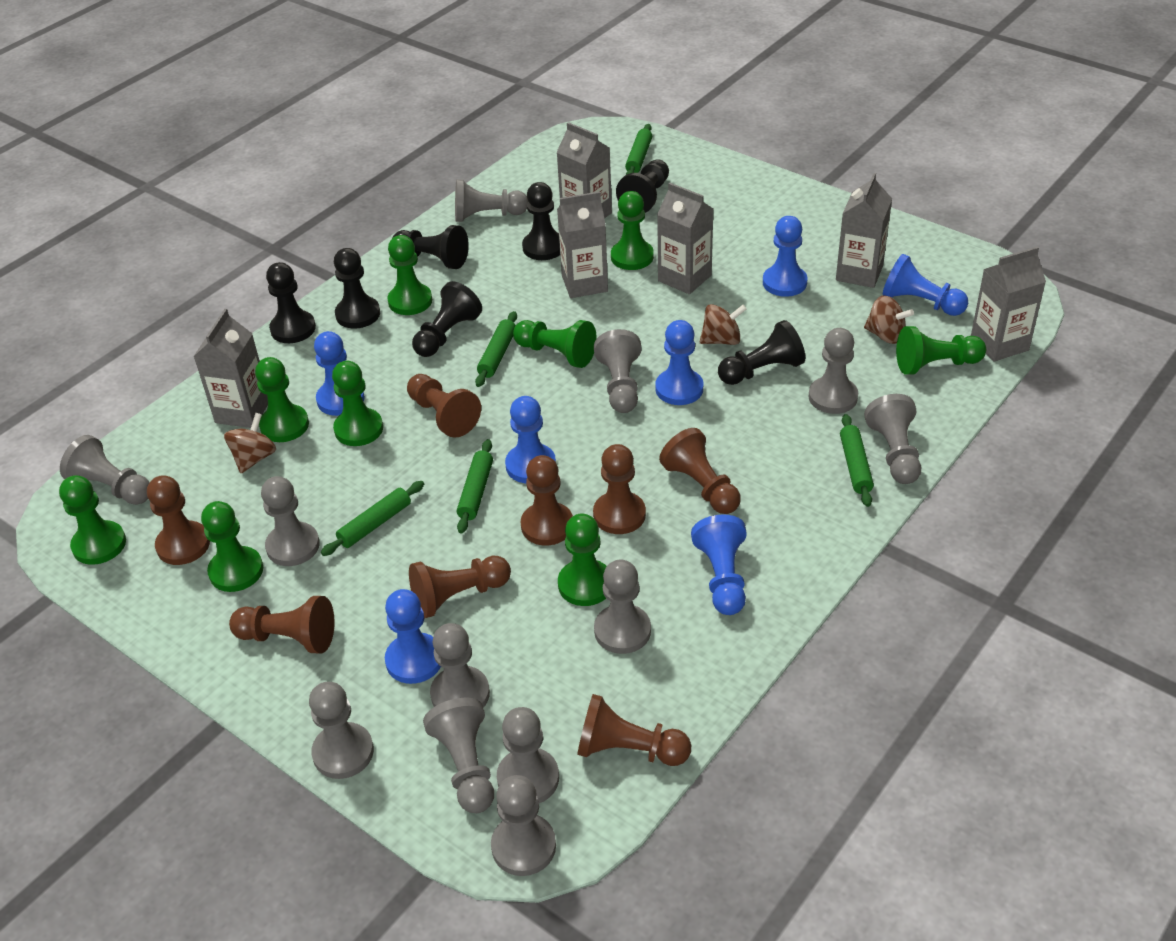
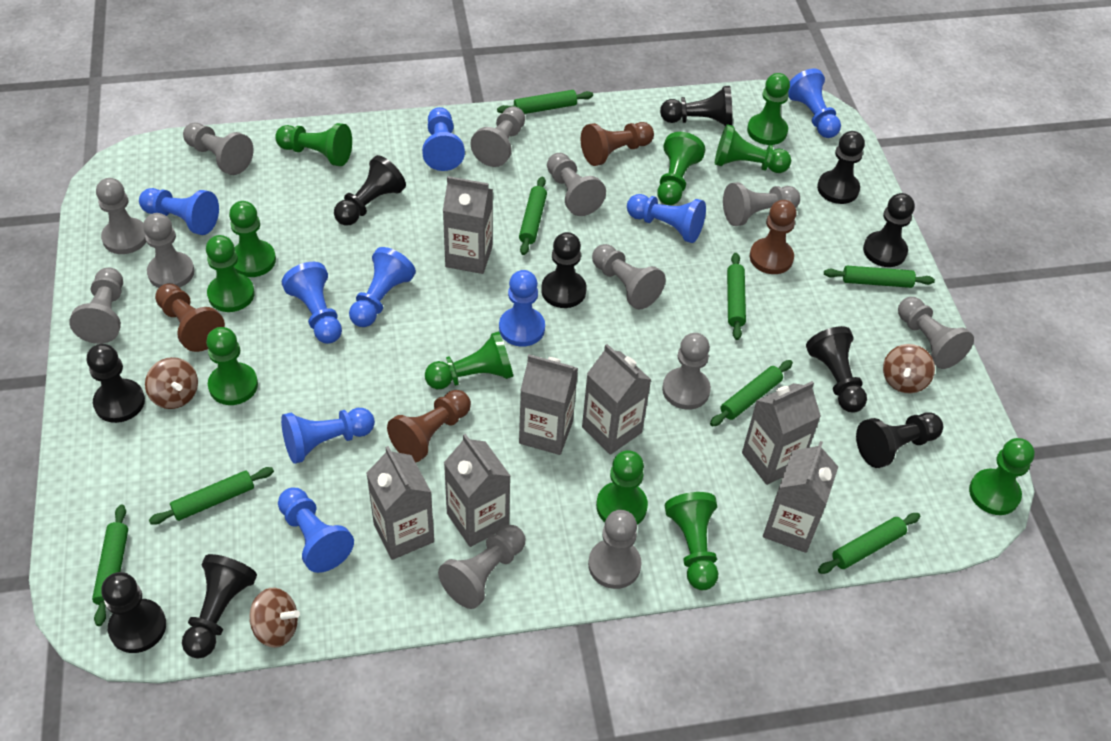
black pawn: 7 -> 10
blue pawn: 7 -> 9
brown pawn: 8 -> 4
green pawn: 9 -> 11
green rolling pin: 5 -> 8
grey carton: 6 -> 7

